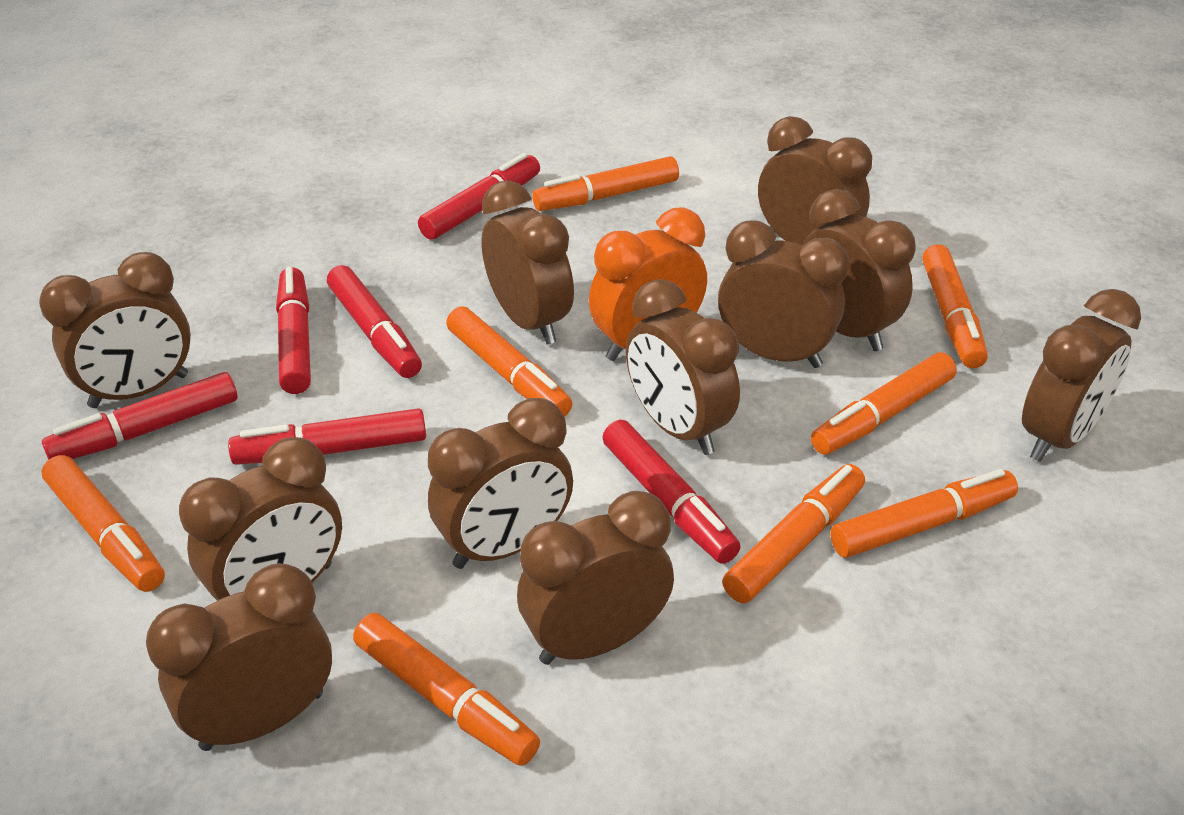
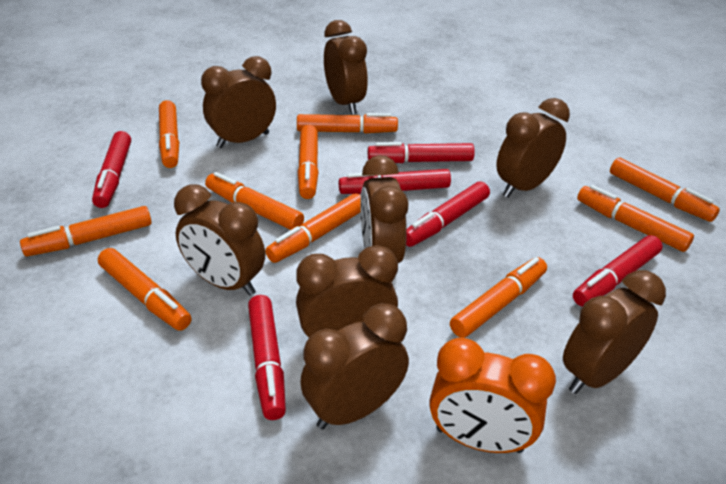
brown clock: 11 -> 8
orange marker: 8 -> 10

